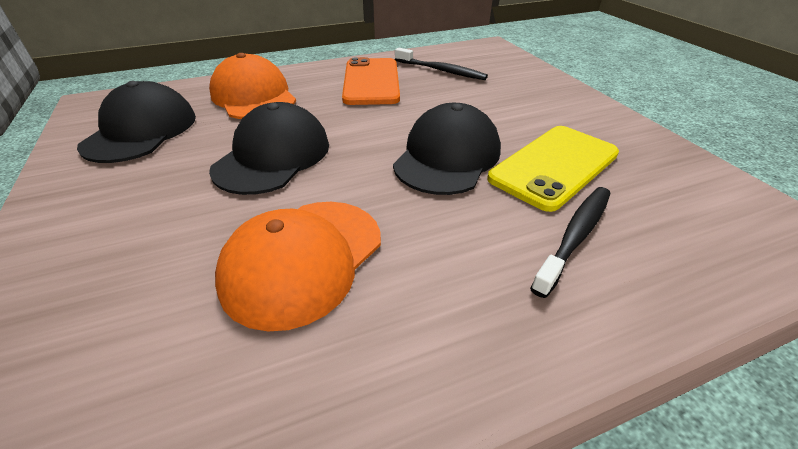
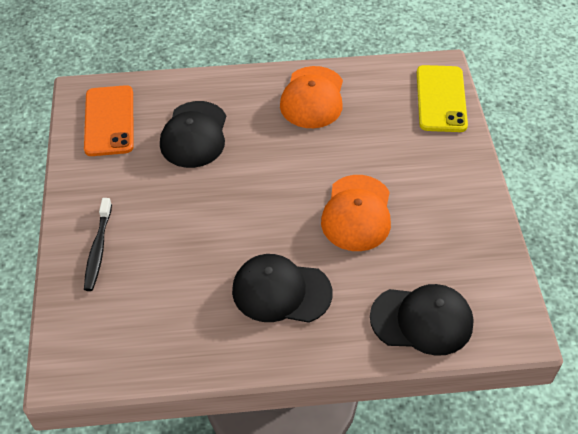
black toothbrush: 2 -> 1

